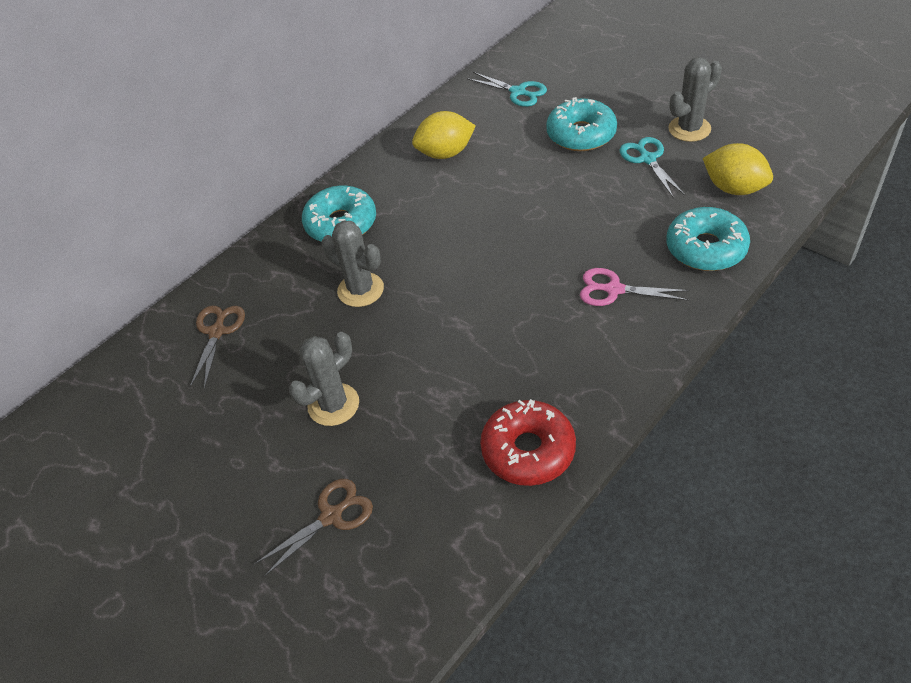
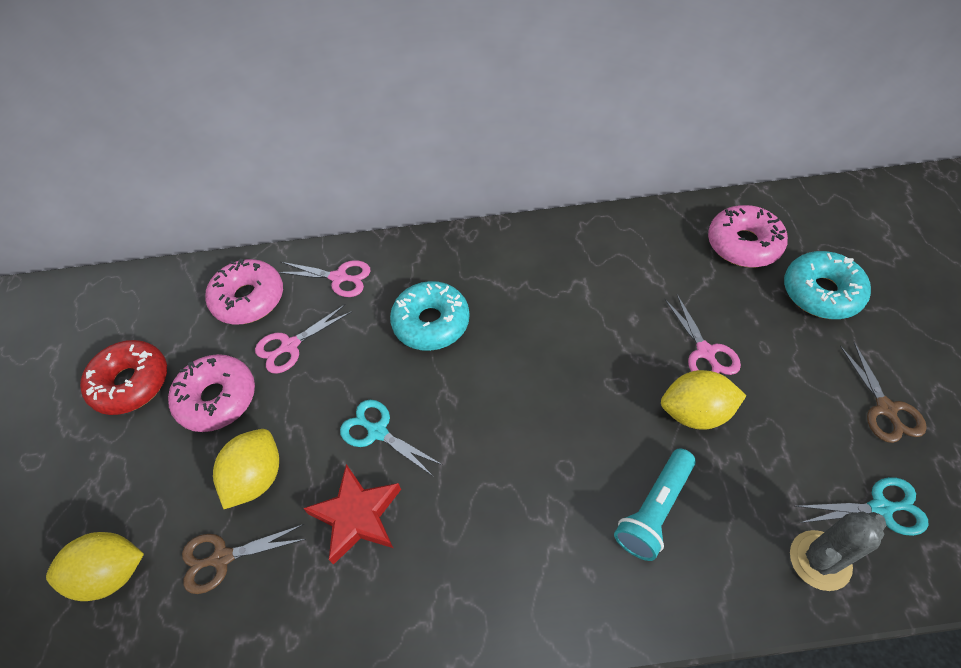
grey cactus: 3 -> 1
pink donut: 0 -> 3
pink scissors: 1 -> 3
red star: 0 -> 1
turquoise donut: 3 -> 2
turquoise flashlight: 0 -> 1
yellow lemon: 2 -> 3

